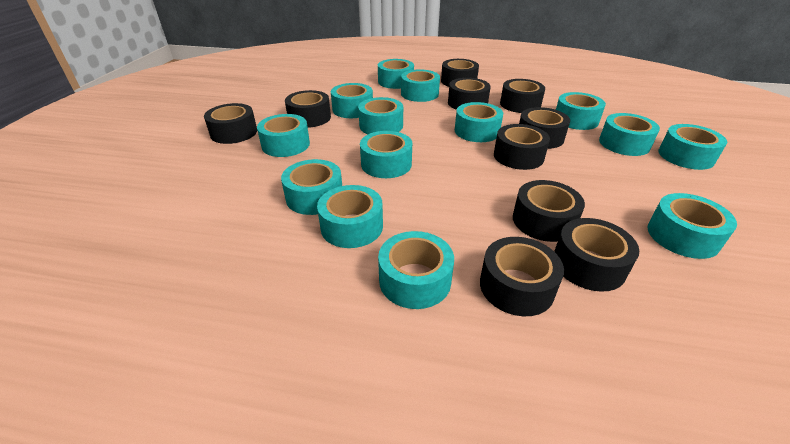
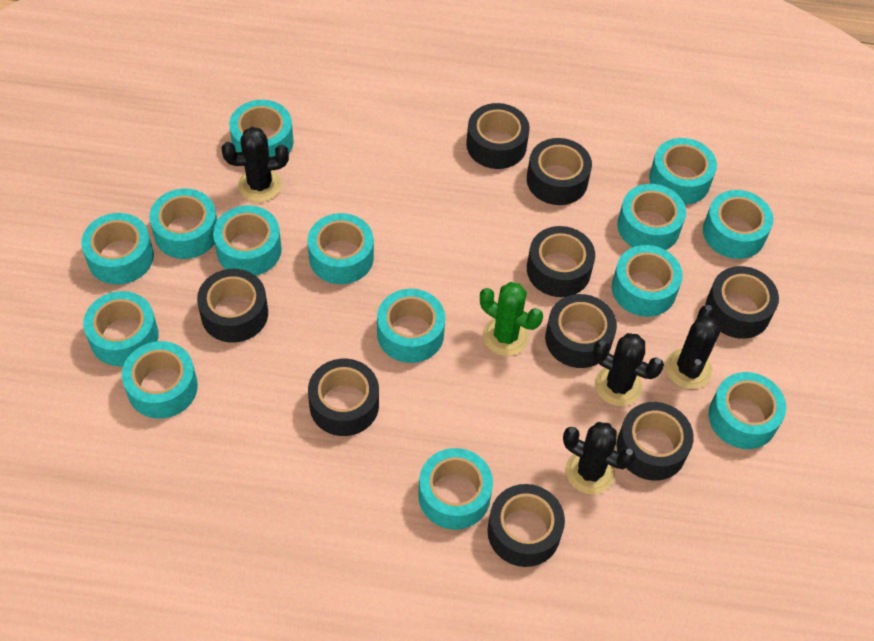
black cactus: 0 -> 4
black tape: 10 -> 9
green cactus: 0 -> 1

